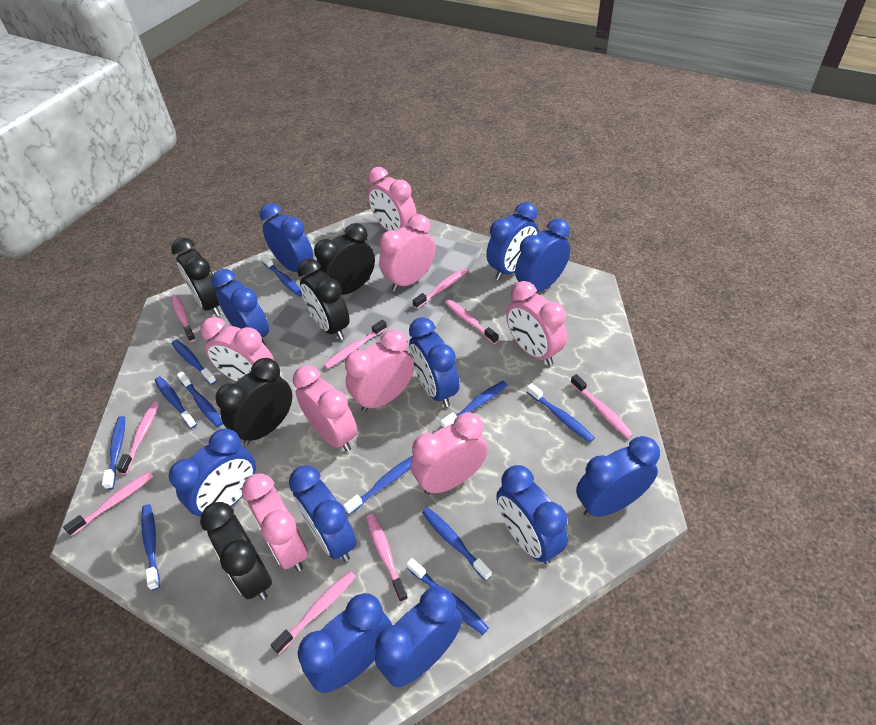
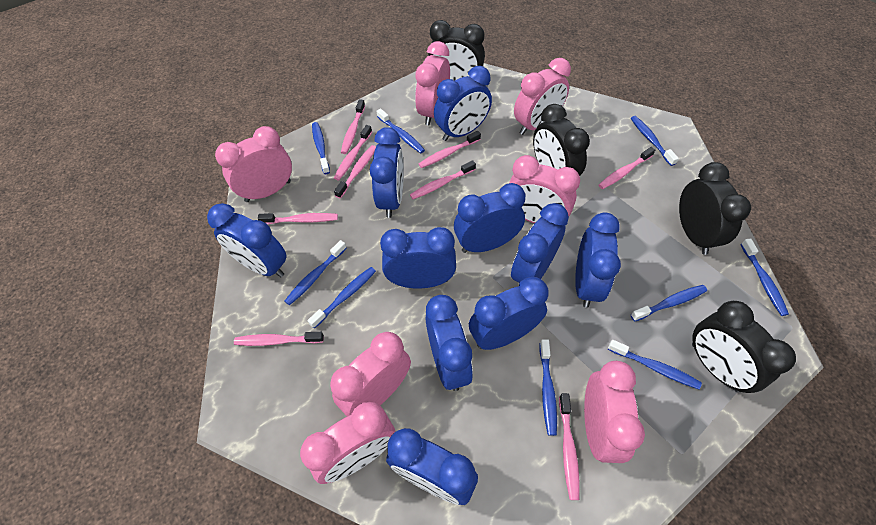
black clock: 5 -> 4
blue clock: 11 -> 10
blue toothbrush: 11 -> 9
pink clock: 8 -> 7

